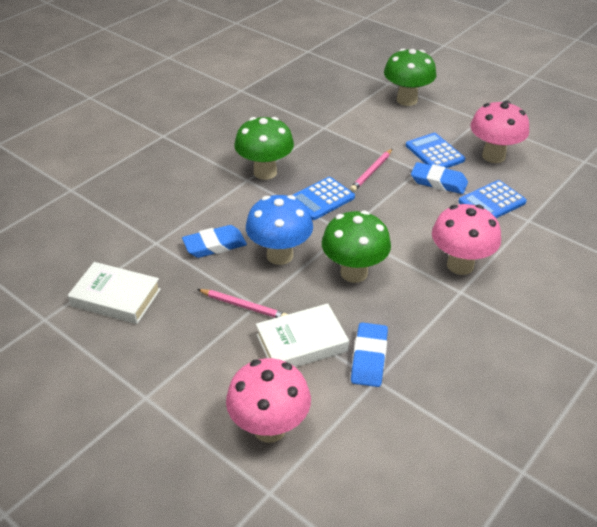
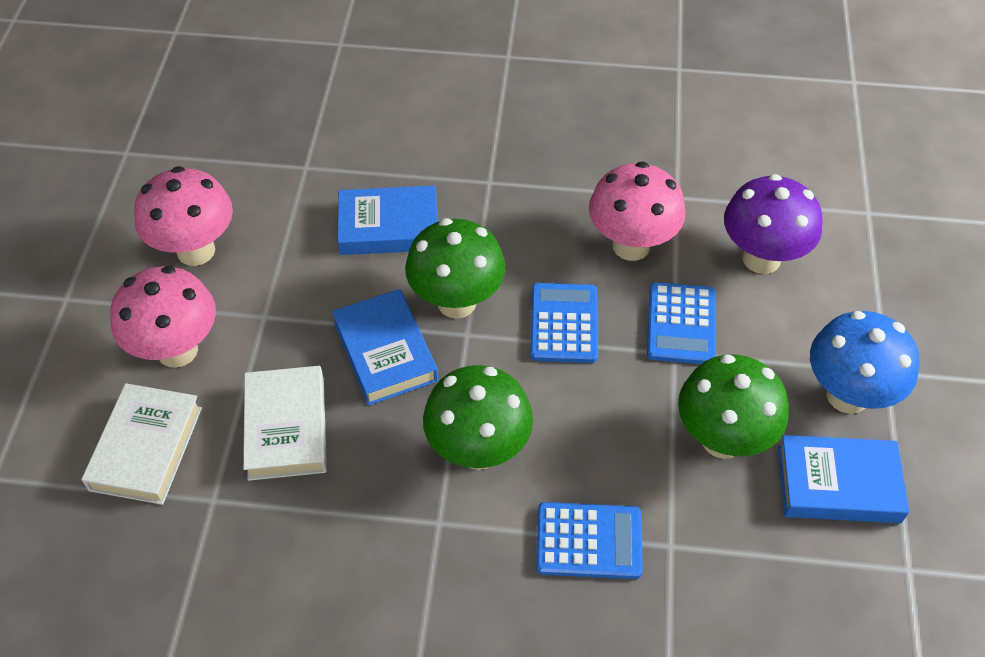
blue book: 0 -> 3
blue eraser: 3 -> 0
pink pencil: 2 -> 0
purple mushroom: 0 -> 1

